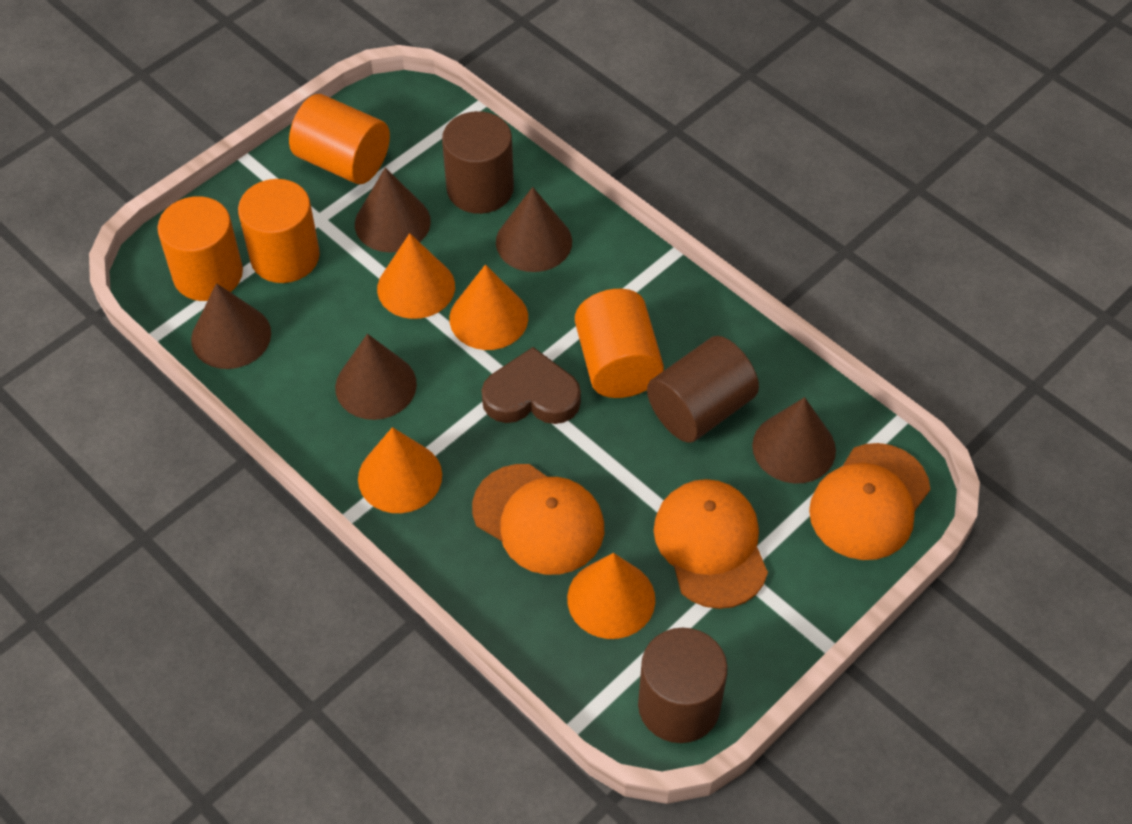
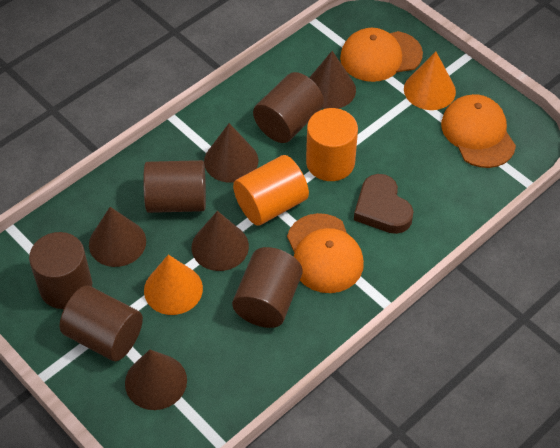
brown cylinder: 3 -> 5
orange cone: 4 -> 2
orange cylinder: 4 -> 2

